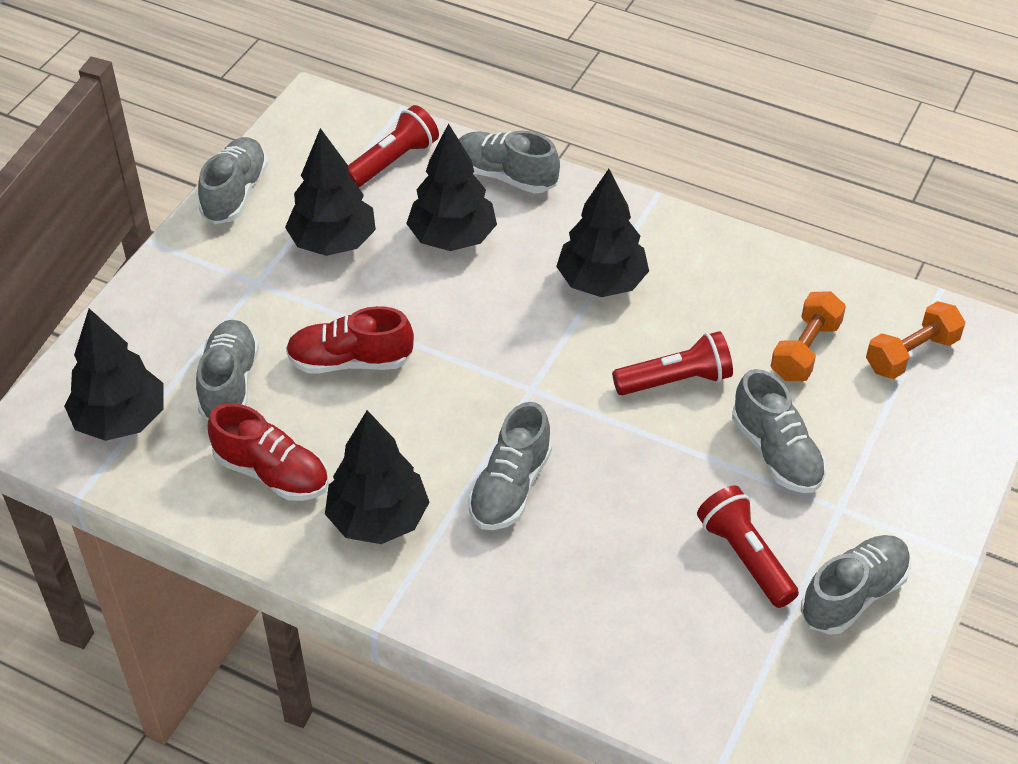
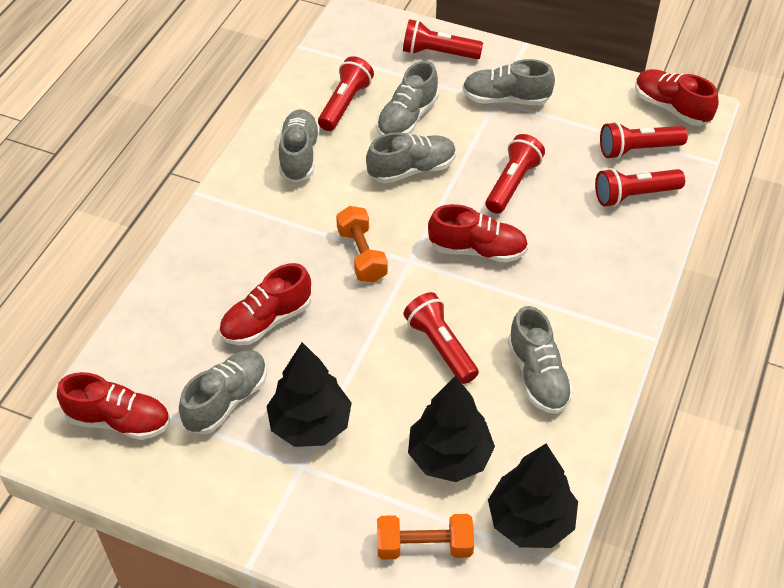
black tree: 5 -> 3
red flashlight: 3 -> 6
red shoe: 2 -> 4

